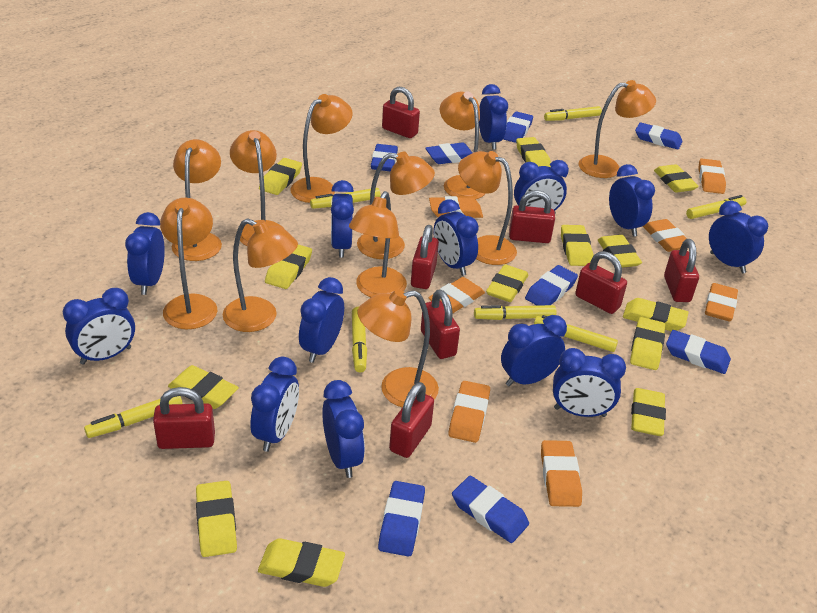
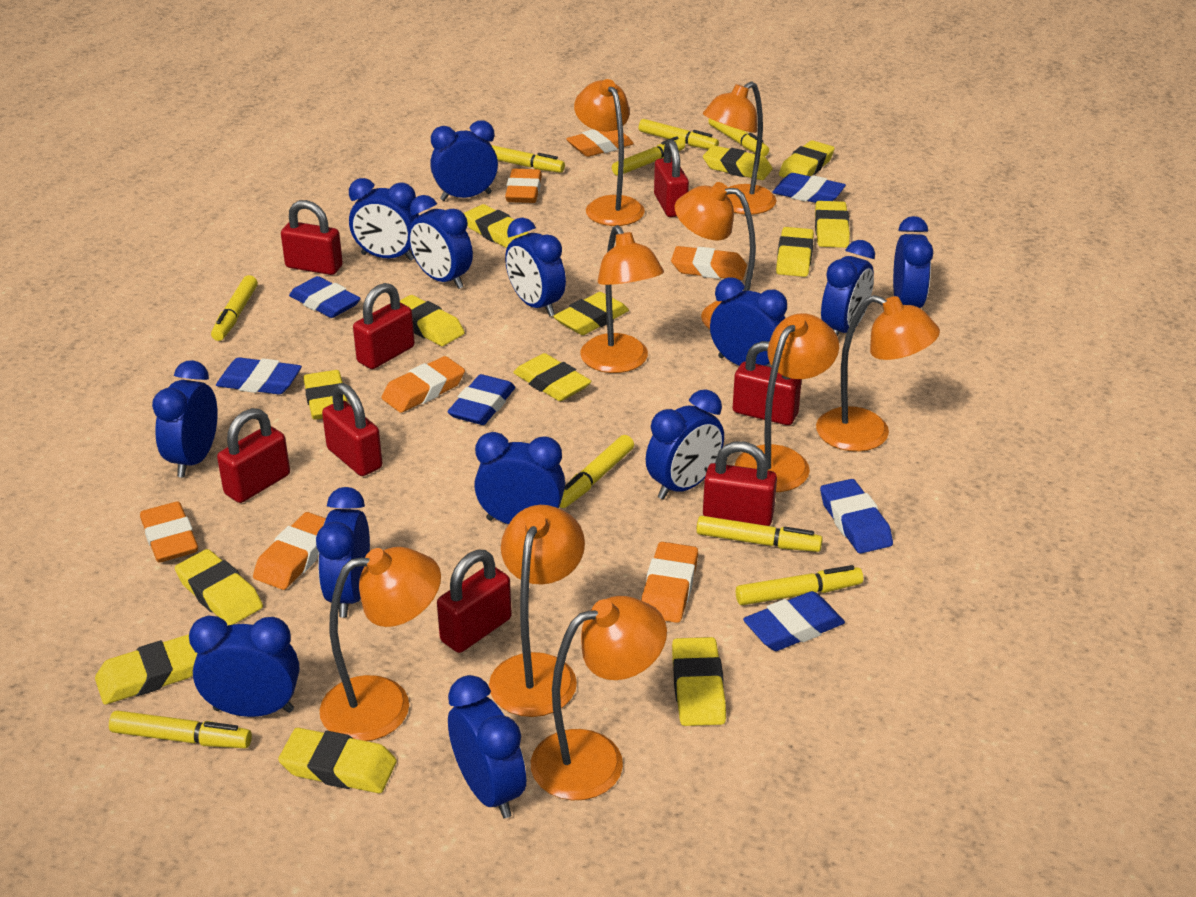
blue eraser: 8 -> 6
orange lamp: 11 -> 9
yellow marker: 7 -> 9

